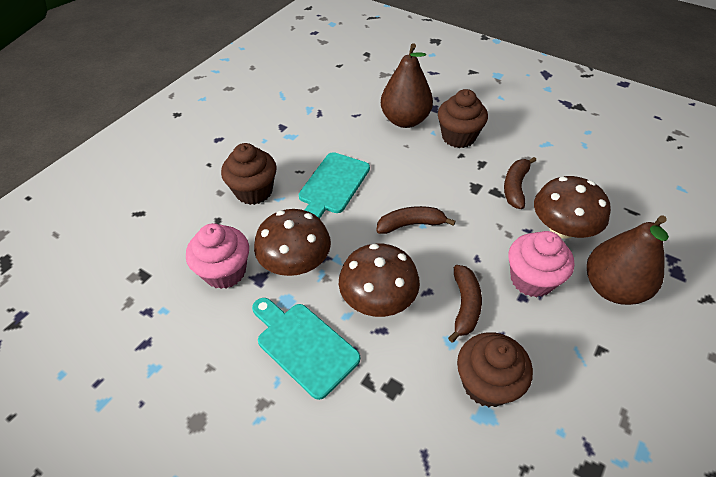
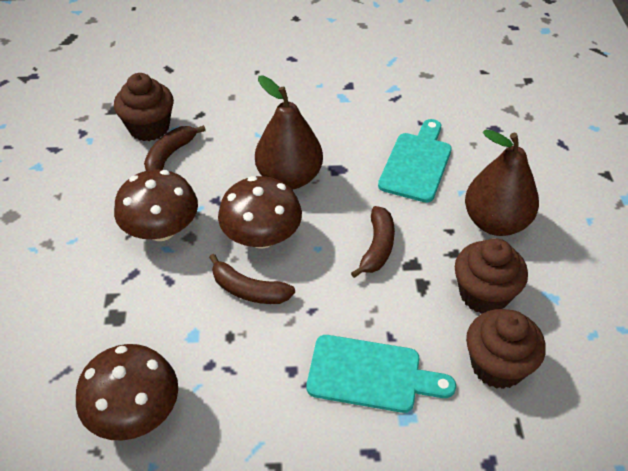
pink cupcake: 2 -> 0

